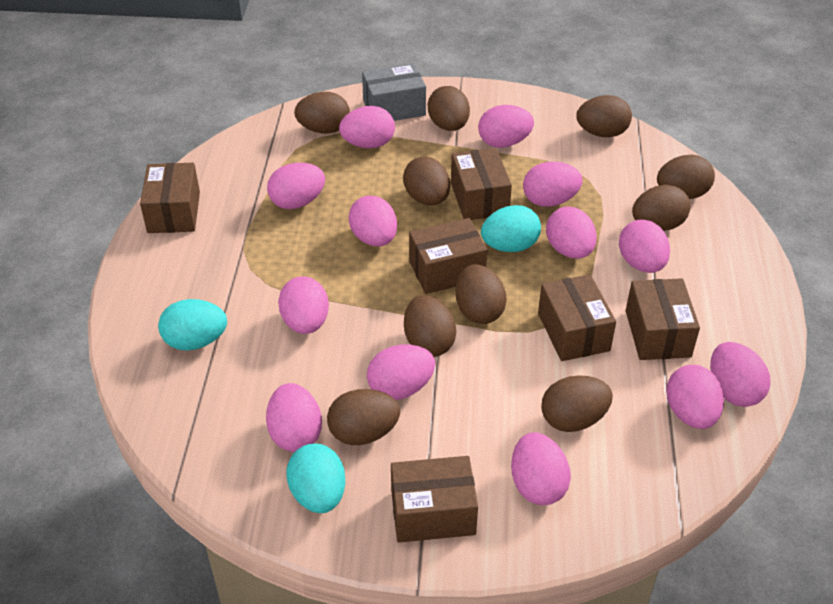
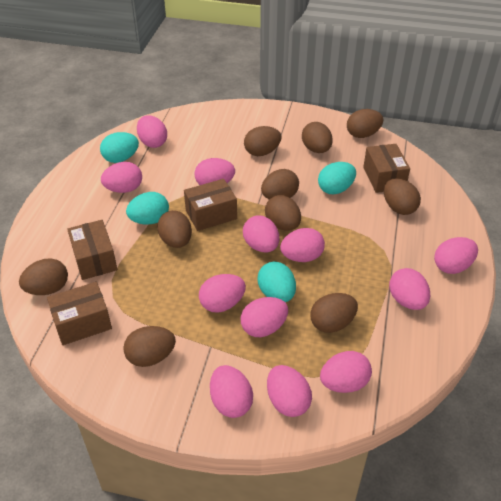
brown box: 6 -> 4
grey box: 1 -> 0
pink egg: 13 -> 12
turquoise egg: 3 -> 4

